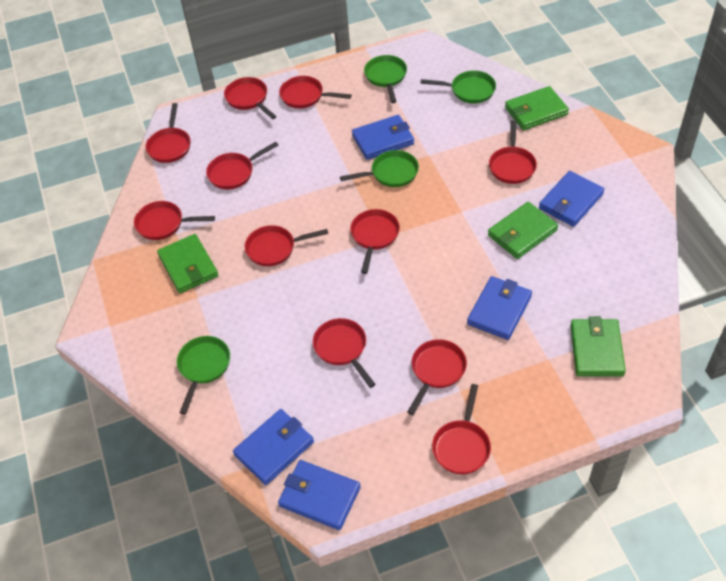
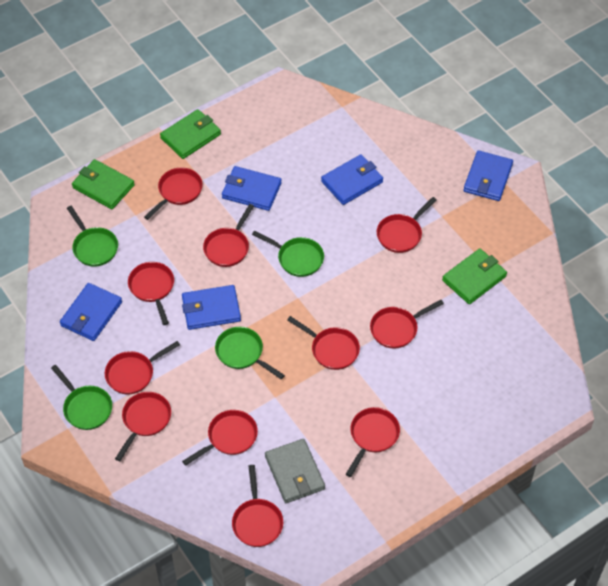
green wallet: 4 -> 3
grey wallet: 0 -> 1

